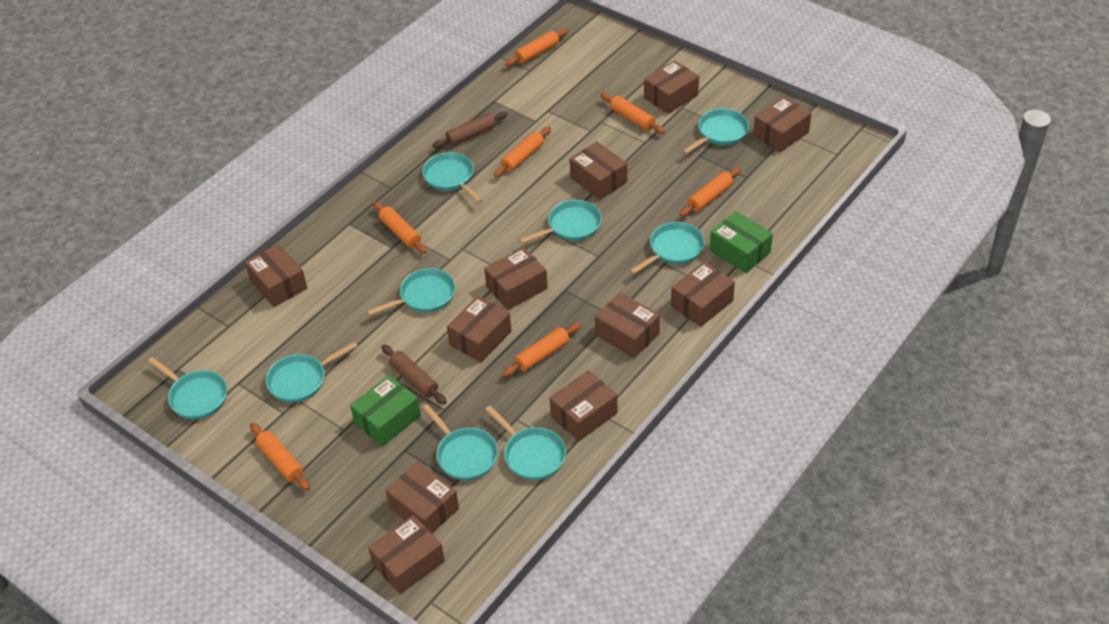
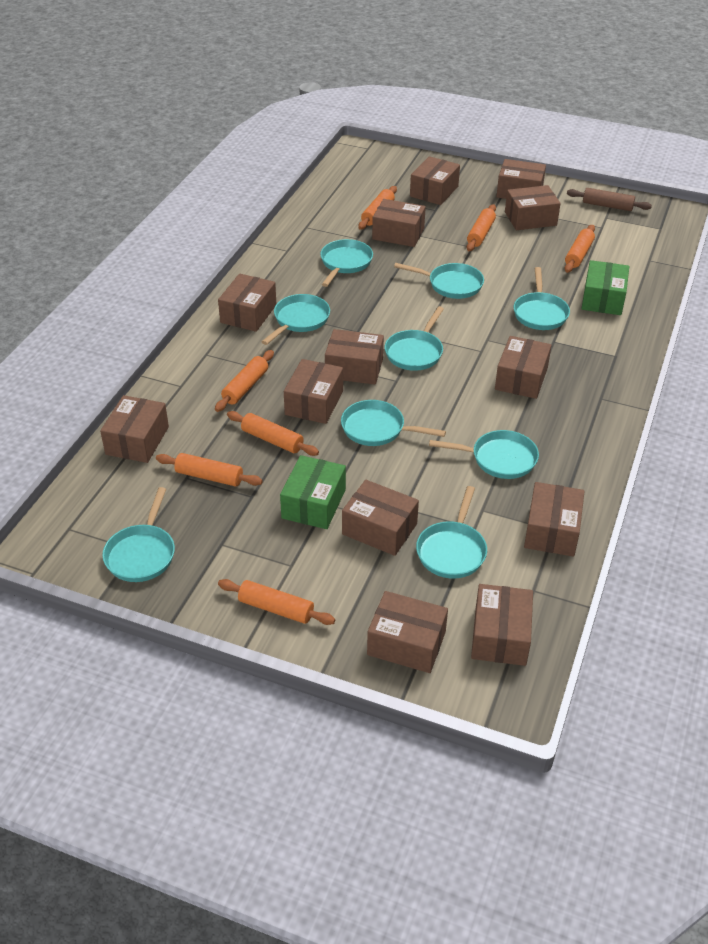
brown box: 11 -> 13
brown rolling pin: 2 -> 1

